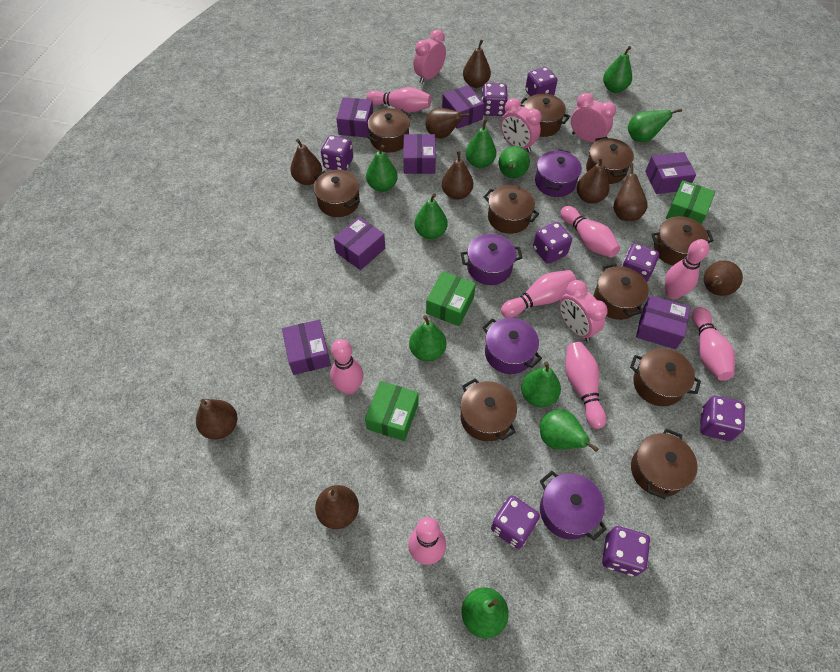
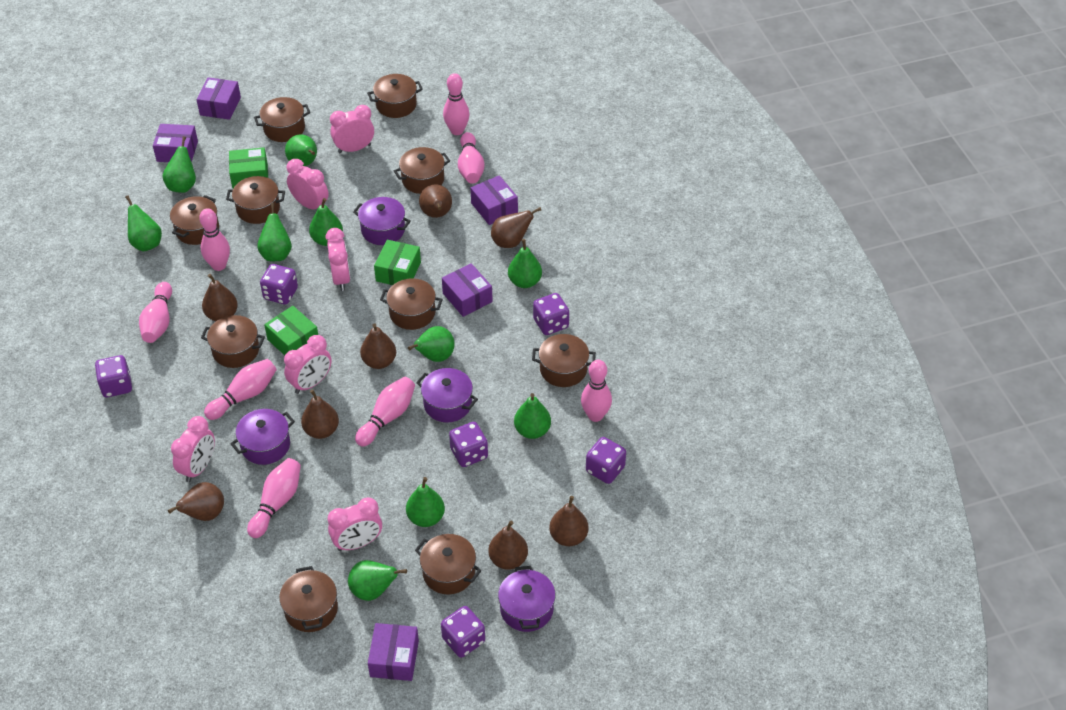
brown pear: 9 -> 8
pink clock: 4 -> 6
purple box: 7 -> 5
purple dice: 8 -> 6

